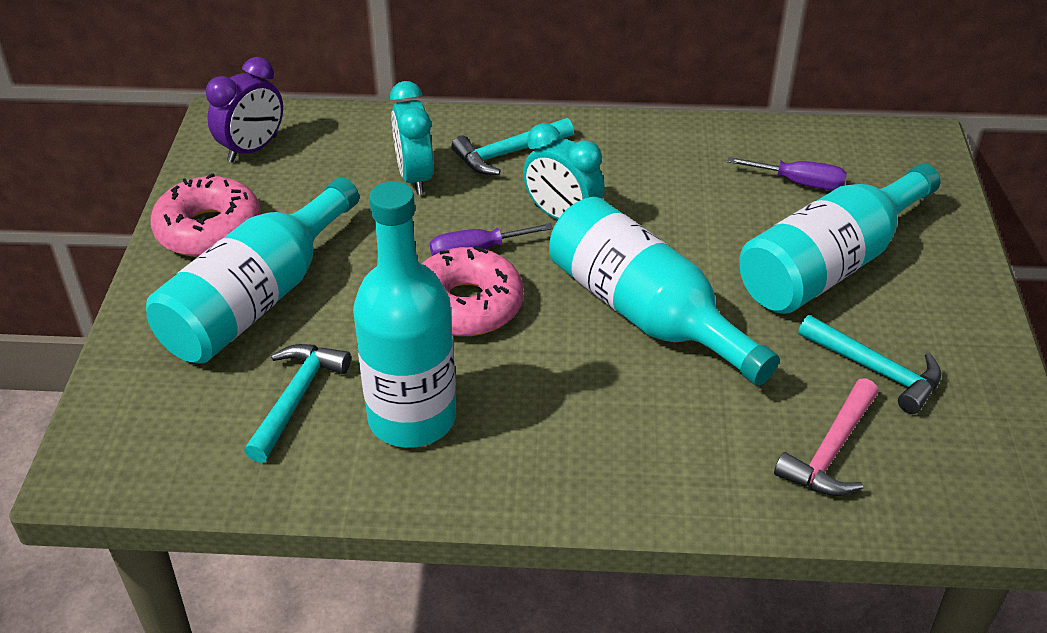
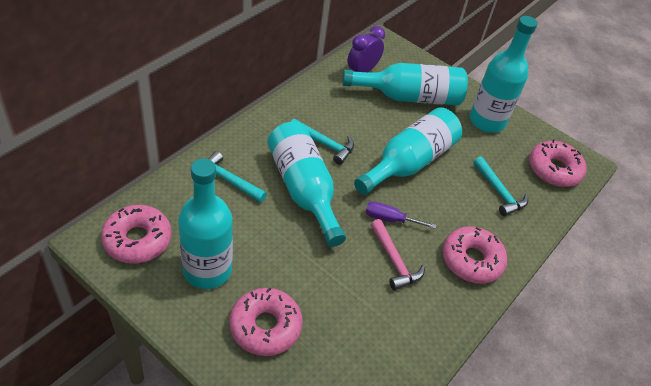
pink donut: 2 -> 4
purple screwdriver: 2 -> 1
turquoise bottle: 4 -> 5
turquoise clock: 2 -> 0

